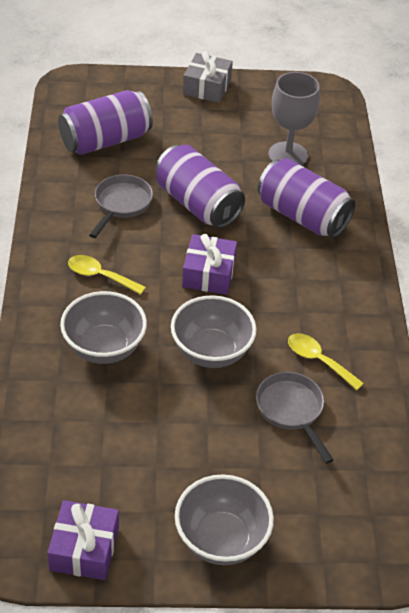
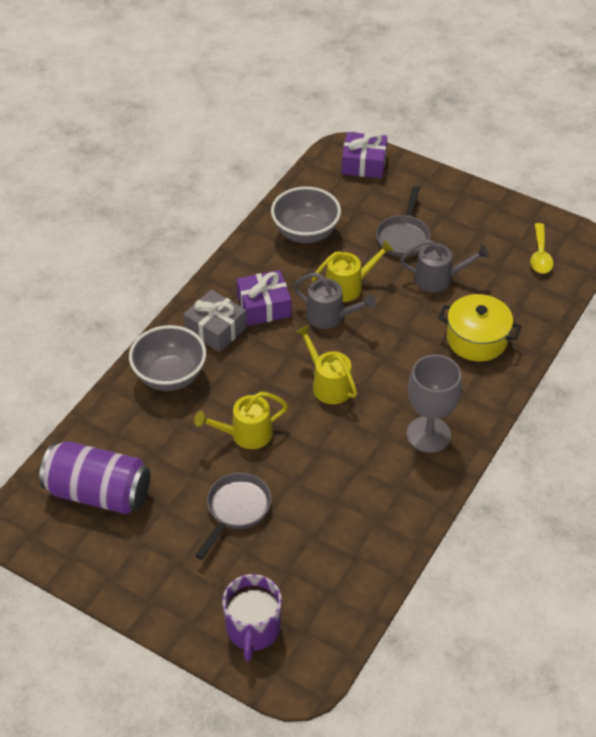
grey bowl: 3 -> 2
grey watering can: 0 -> 2
purple can: 3 -> 1
purple mug: 0 -> 1
yellow pot: 0 -> 1
yellow spoon: 2 -> 1
yellow watering can: 0 -> 3

